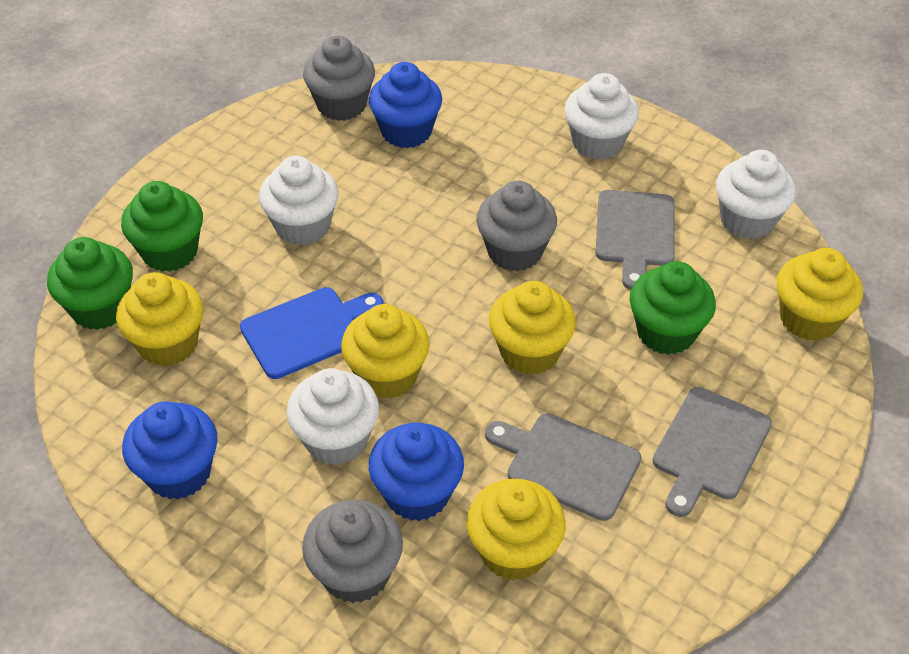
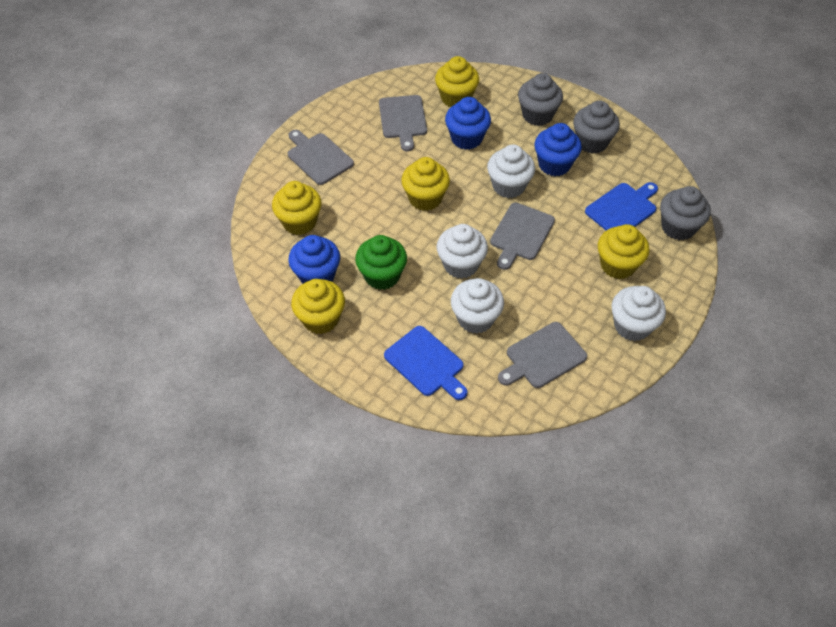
blue cutting board: 1 -> 2
green cupcake: 3 -> 1
grey cutting board: 3 -> 4

